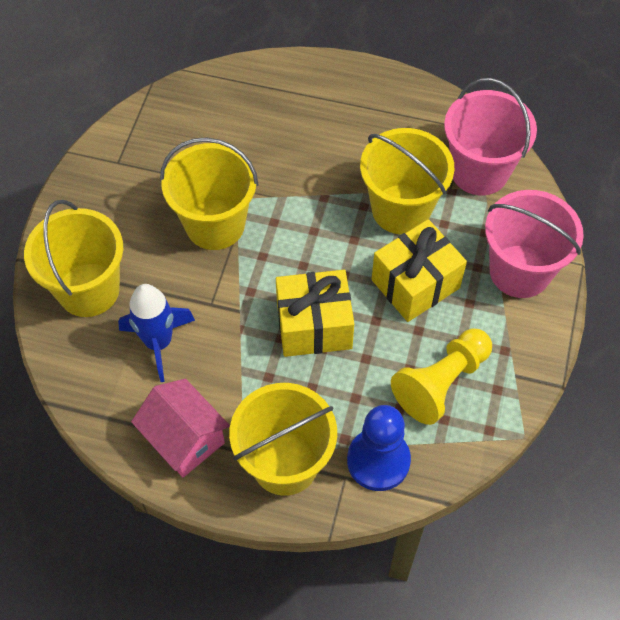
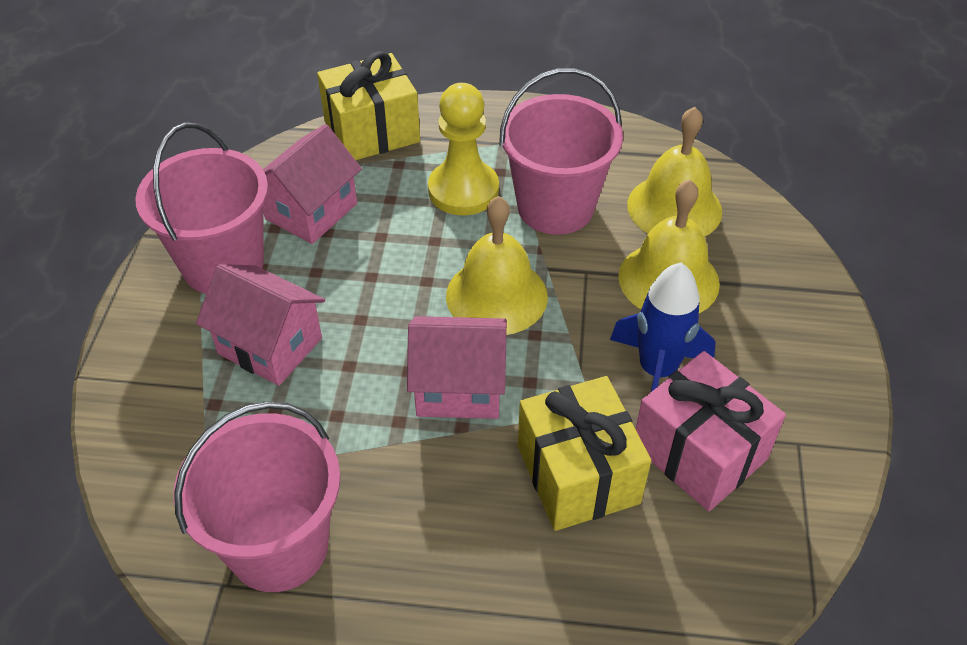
blue pawn: 1 -> 0
pink bucket: 2 -> 3
pink gift: 0 -> 1
pink house: 1 -> 3
yellow bell: 0 -> 3
yellow bucket: 4 -> 0

